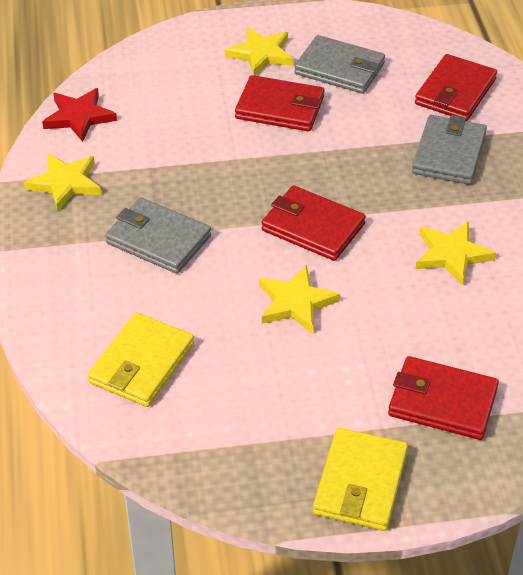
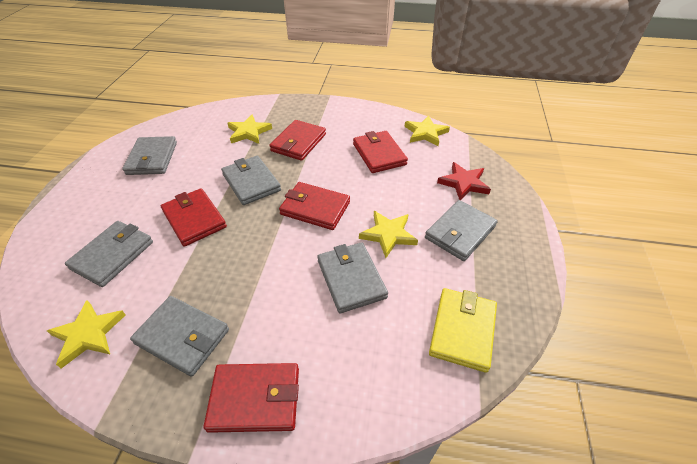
grey wallet: 3 -> 6
red wallet: 4 -> 5
yellow wallet: 2 -> 1

